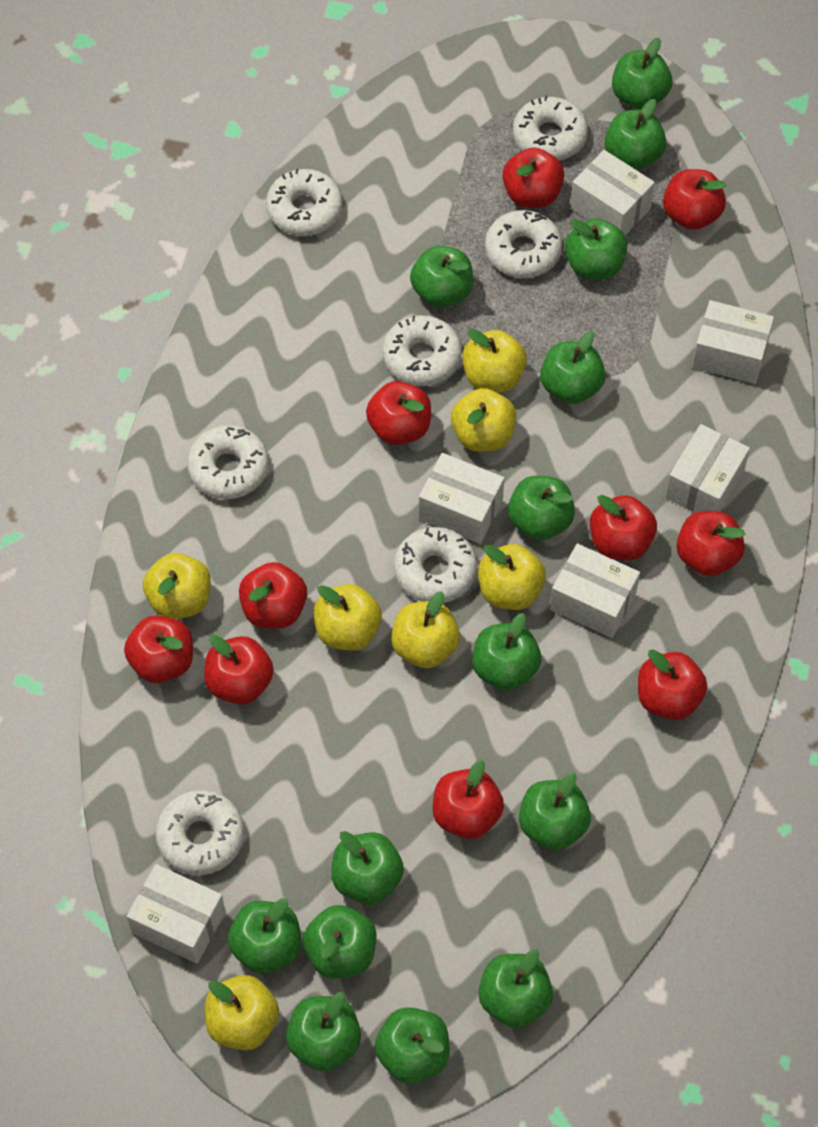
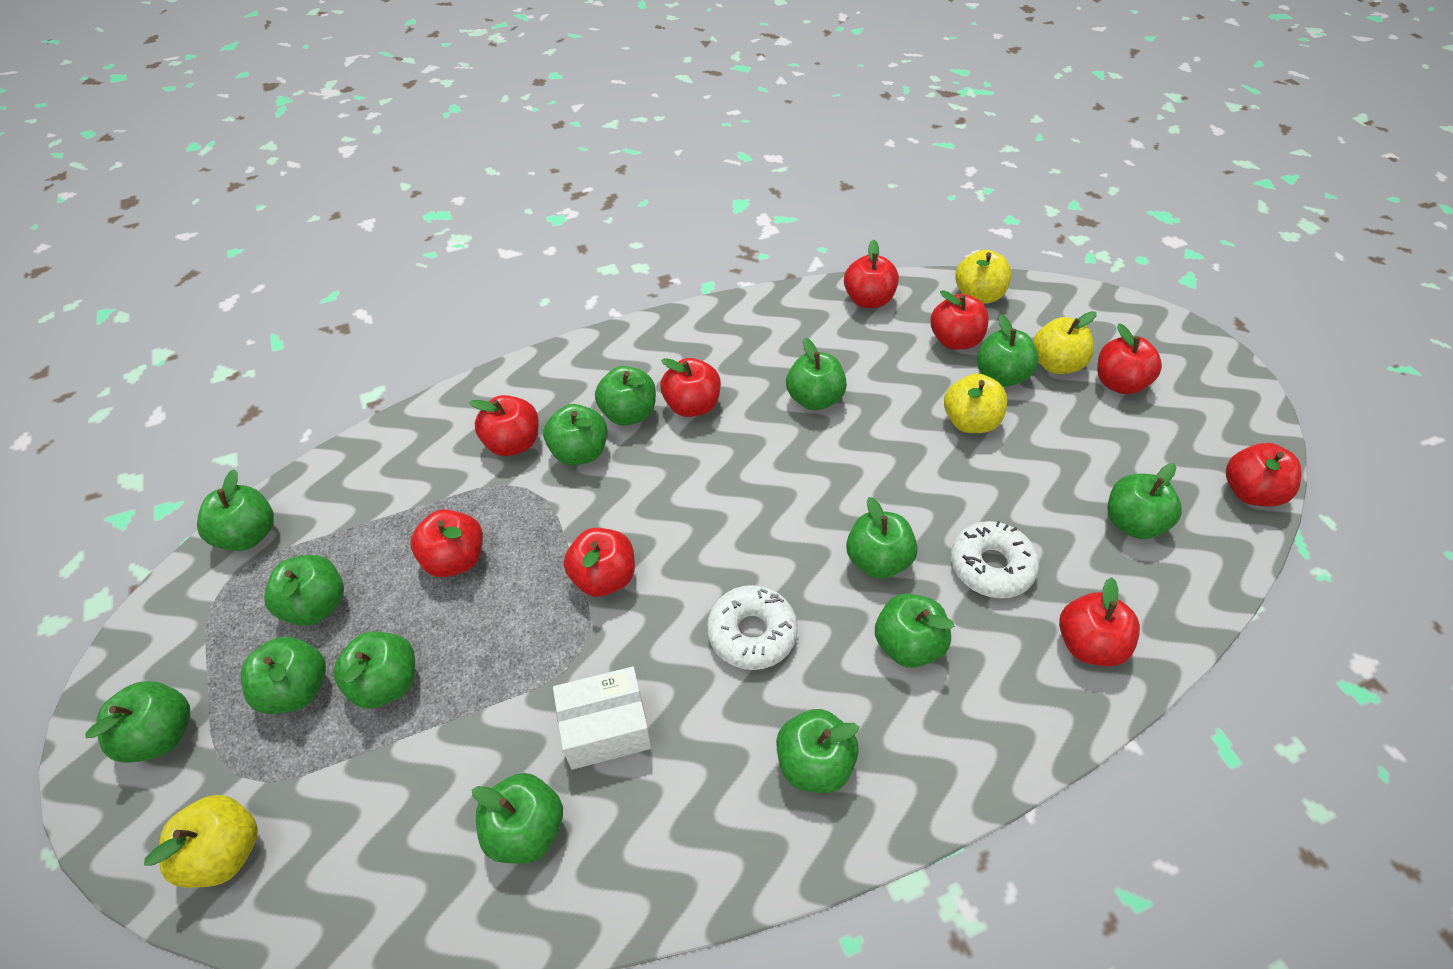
red apple: 10 -> 9
white box: 6 -> 1
white donut: 7 -> 2
yellow apple: 7 -> 4

